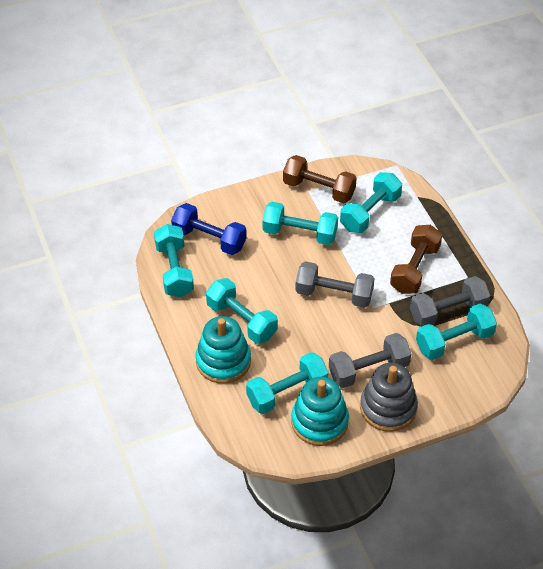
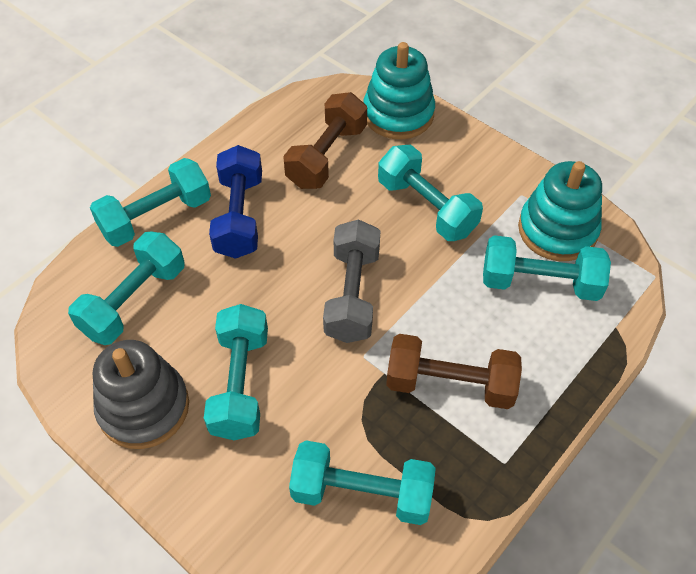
grey dumbbell: 3 -> 1

